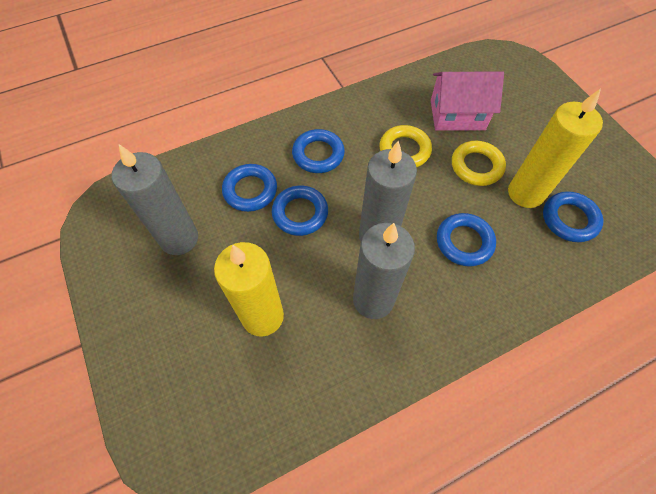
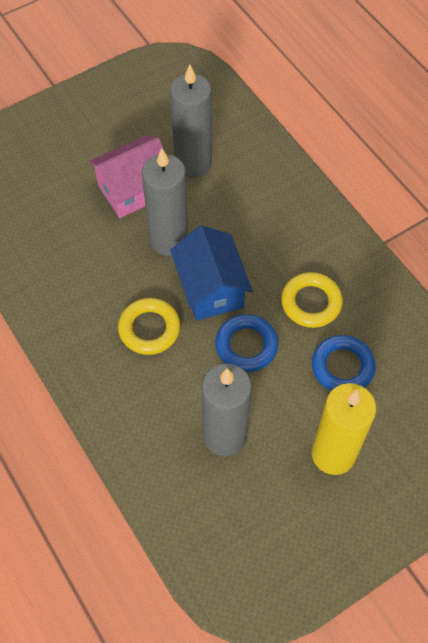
blue house: 0 -> 1
blue ring: 5 -> 2
yellow candle: 2 -> 1

